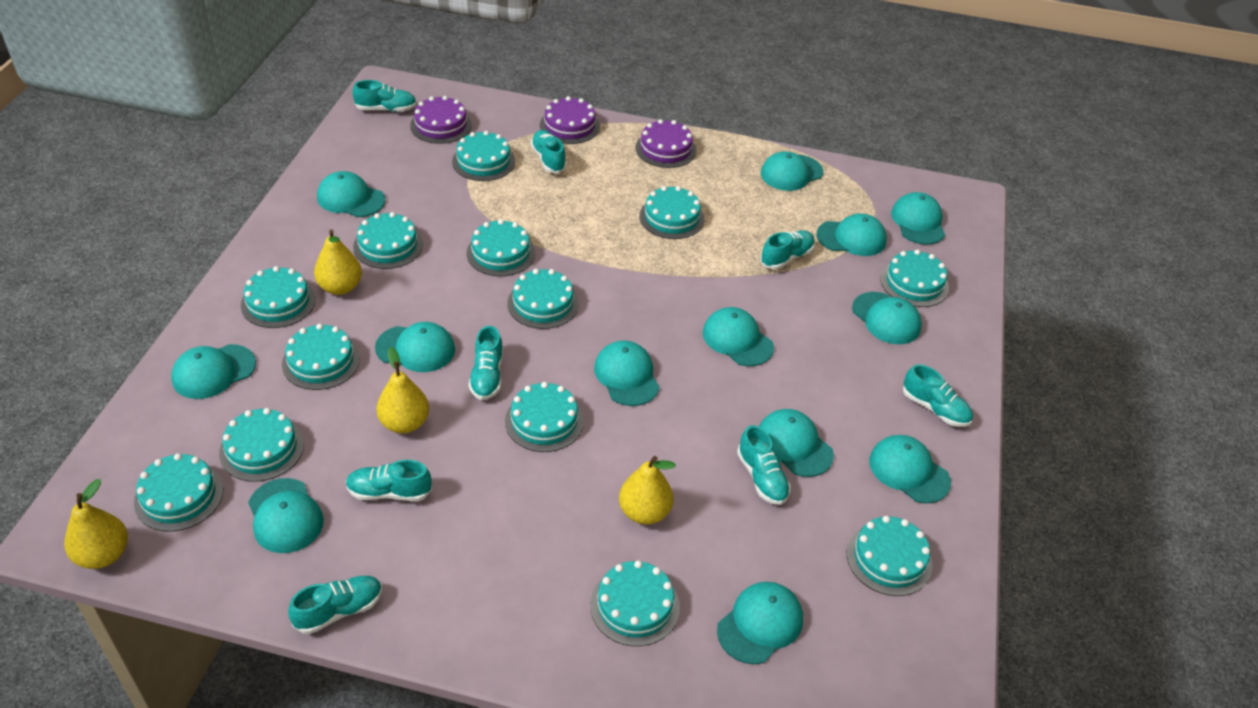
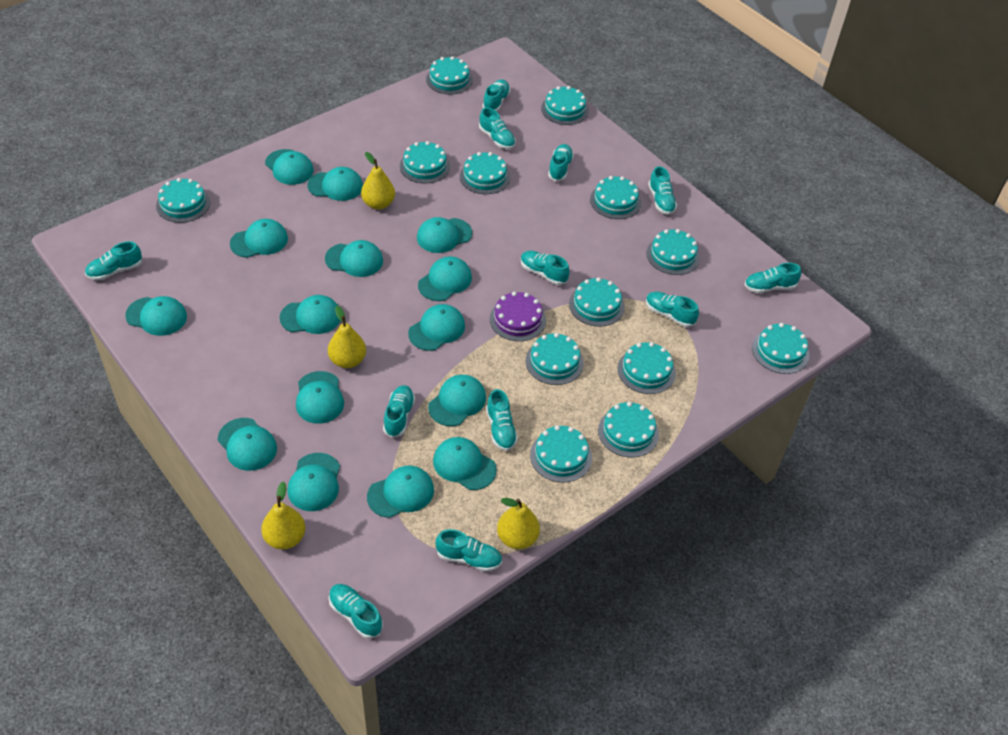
purple cake: 3 -> 1
turquoise cap: 13 -> 15
turquoise shoe: 8 -> 12

